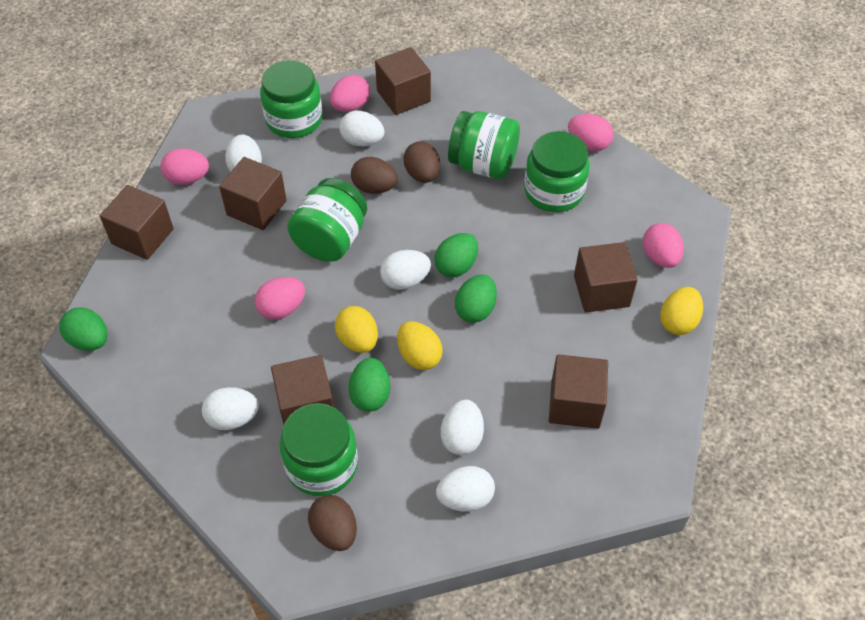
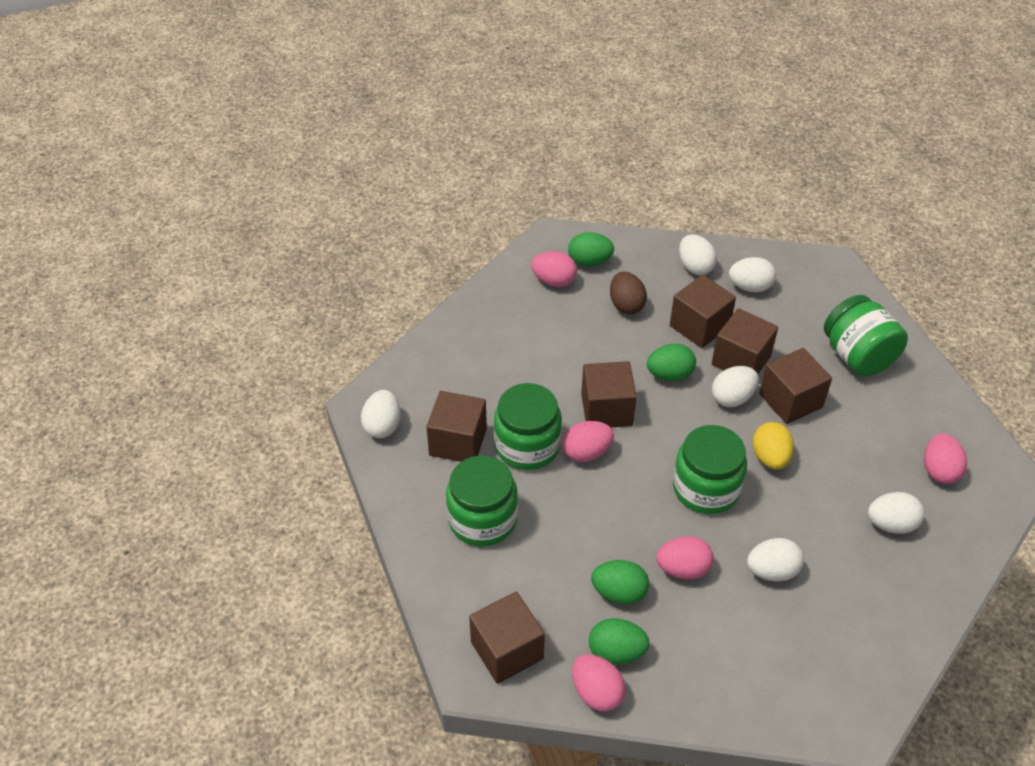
brown egg: 3 -> 1
green jar: 5 -> 4
yellow egg: 3 -> 1

